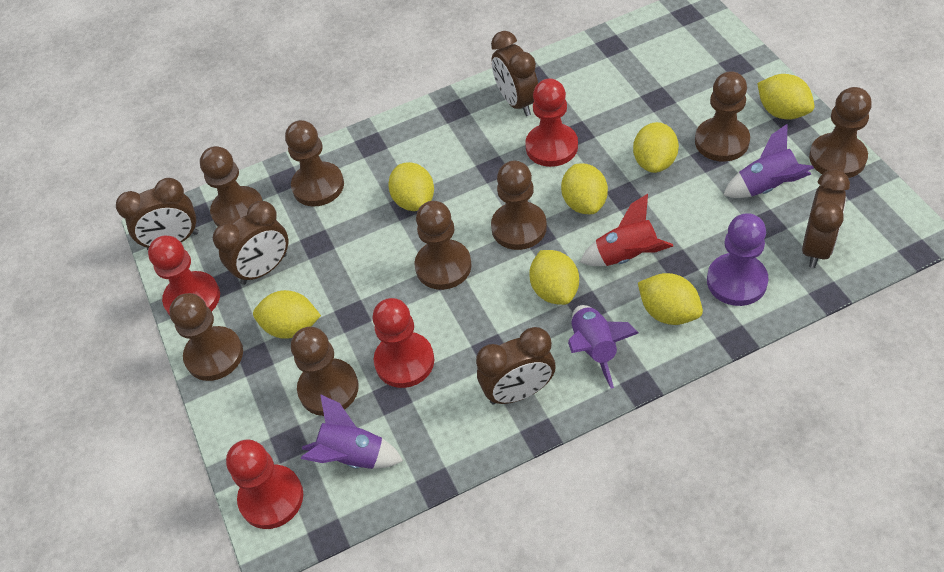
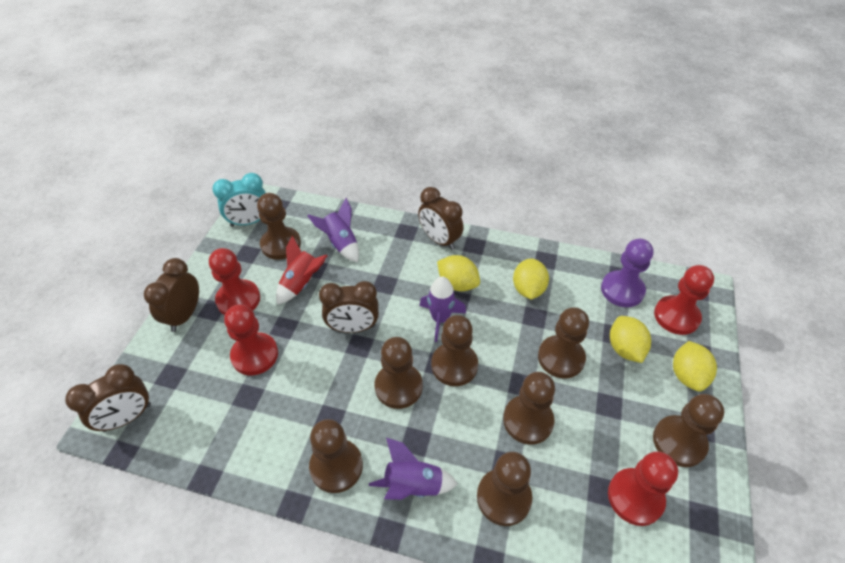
brown clock: 5 -> 4
turquoise clock: 0 -> 1
yellow lemon: 7 -> 4

